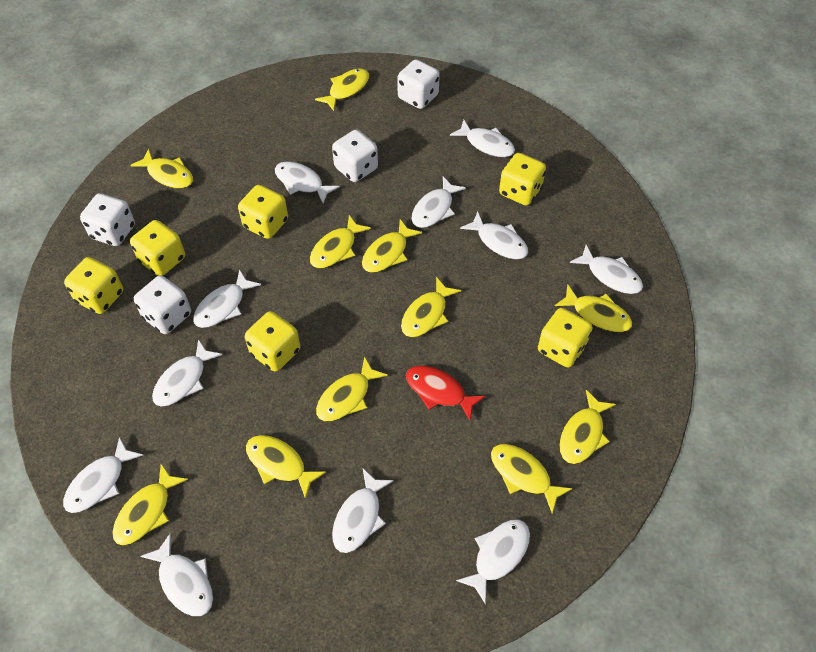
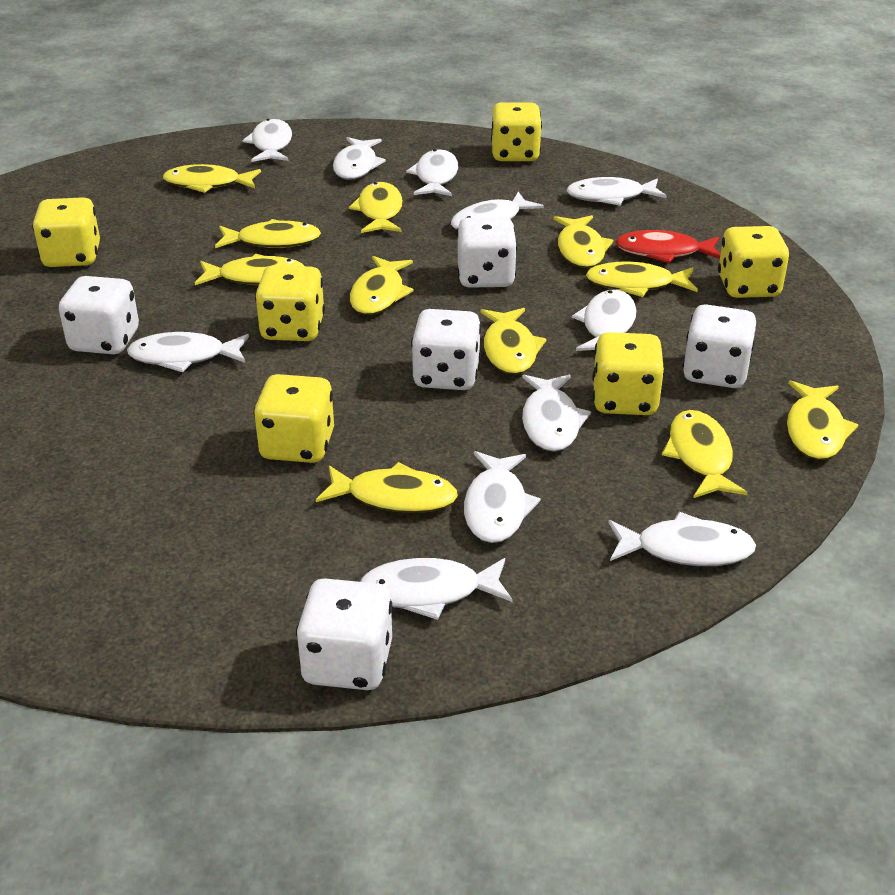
white dice: 4 -> 5

